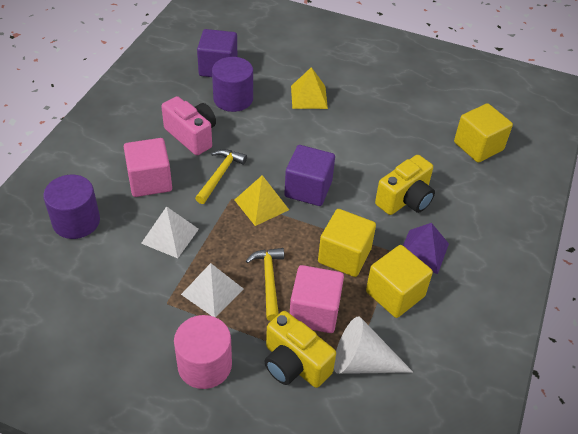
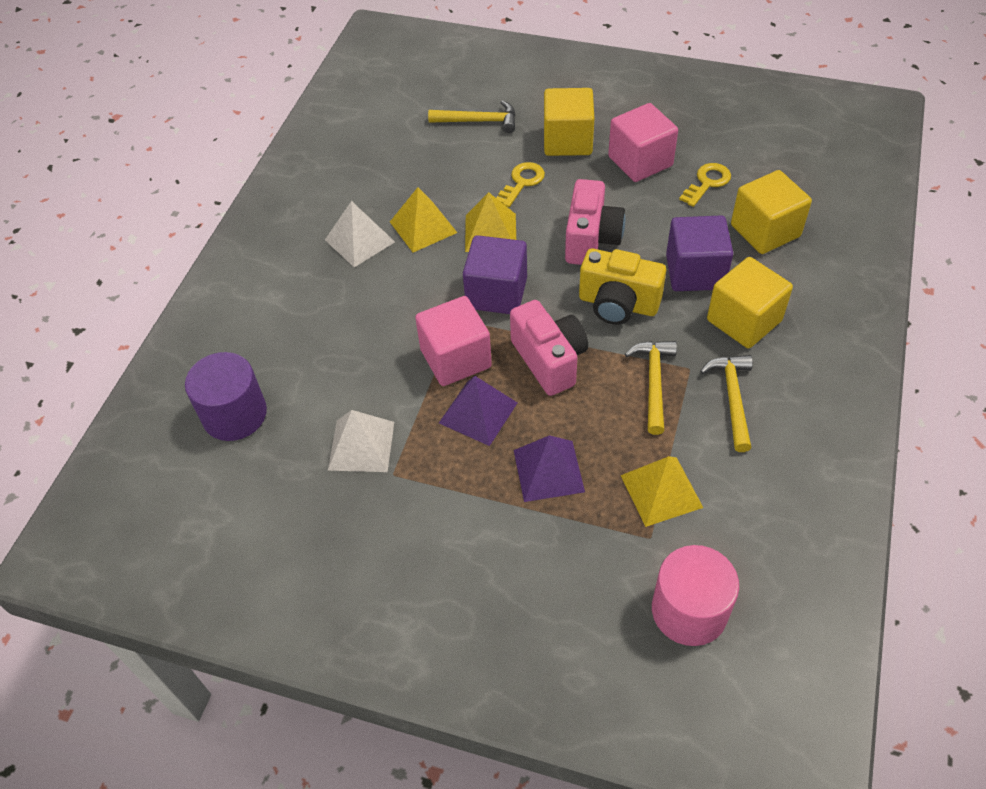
pink camera: 1 -> 2
purple cylinder: 2 -> 1
purple pyramid: 1 -> 2
white cone: 1 -> 0
yellow camera: 2 -> 1
yellow hammer: 2 -> 3
yellow key: 0 -> 2
yellow pyramid: 2 -> 3

